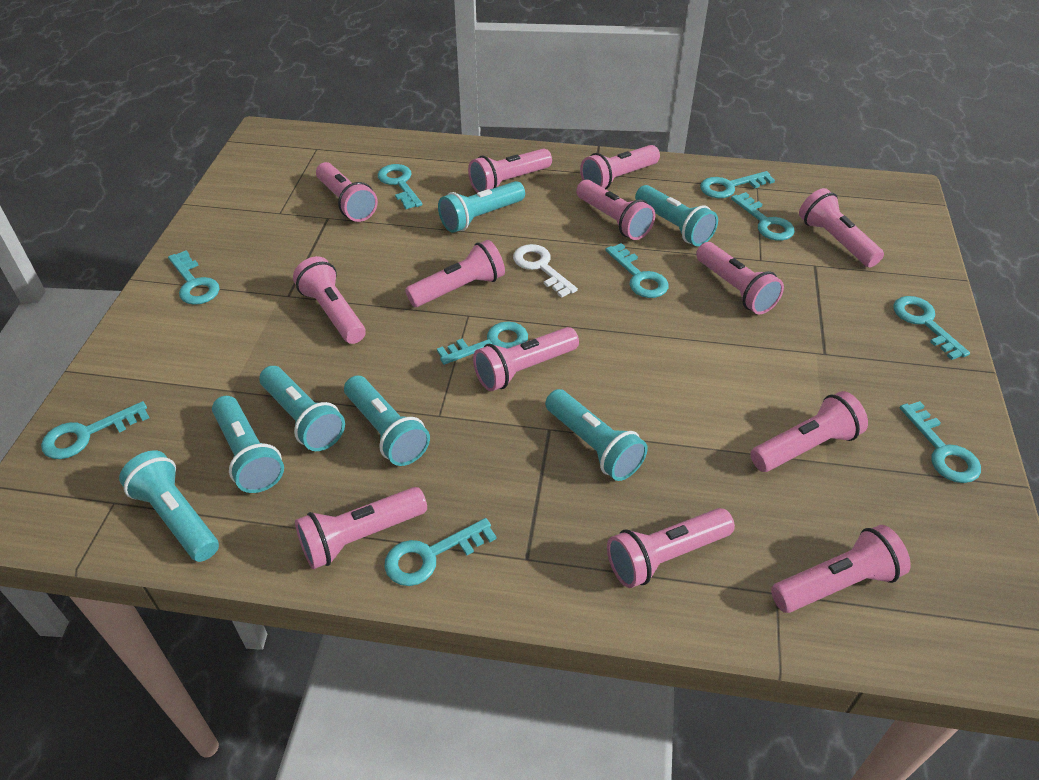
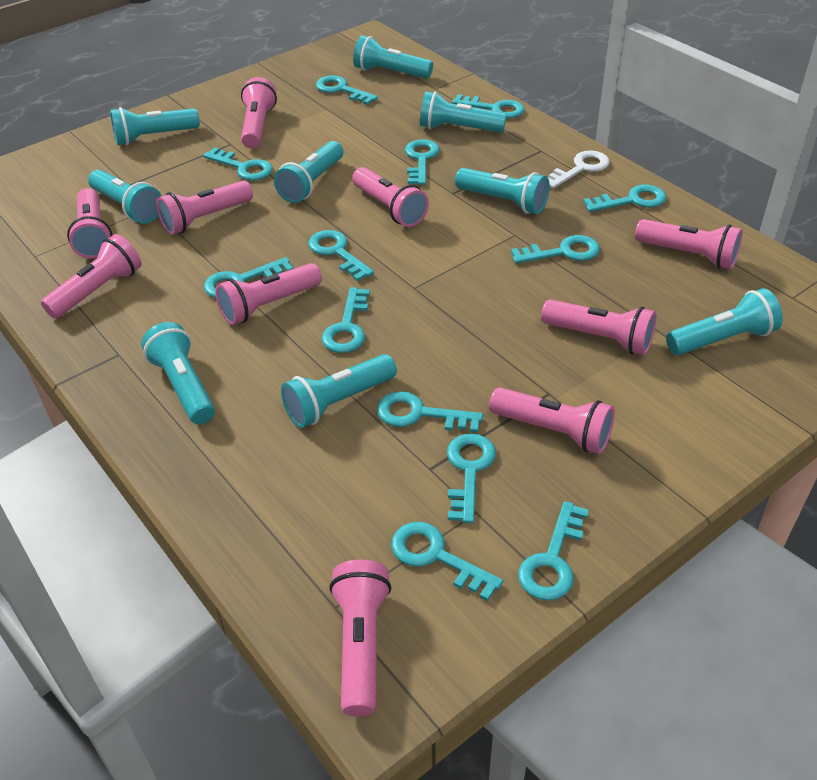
pink flashlight: 13 -> 10
turquoise flashlight: 7 -> 9
turquoise key: 10 -> 13

